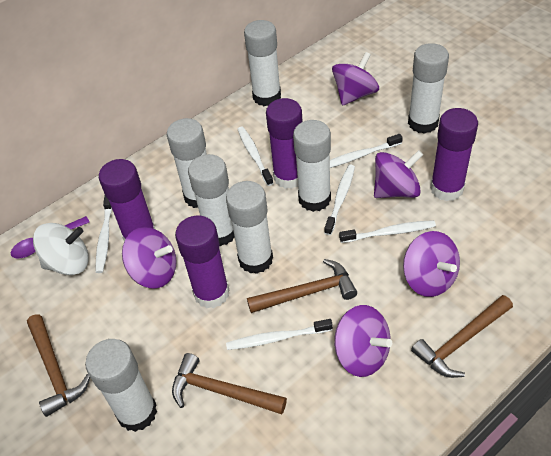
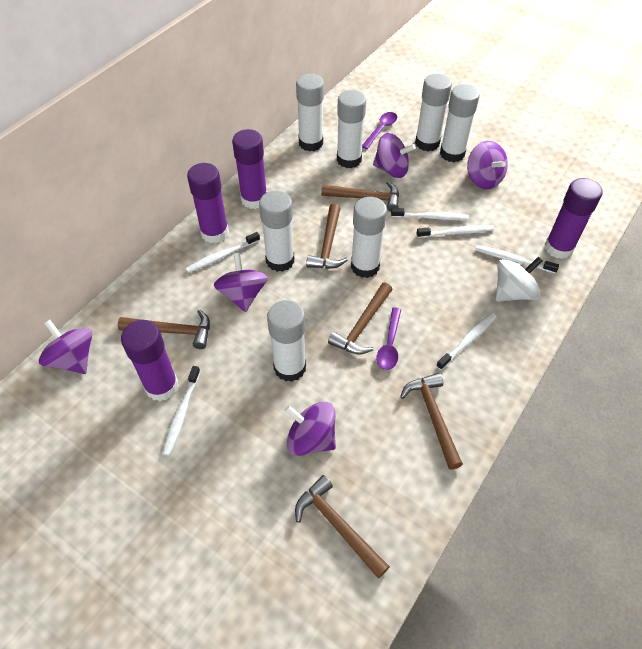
brown hammer: 4 -> 6
purple spoon: 1 -> 2

